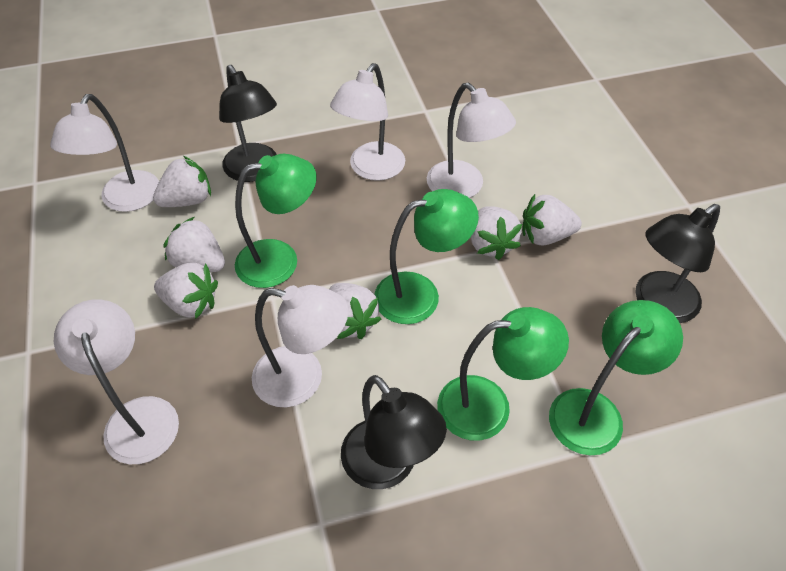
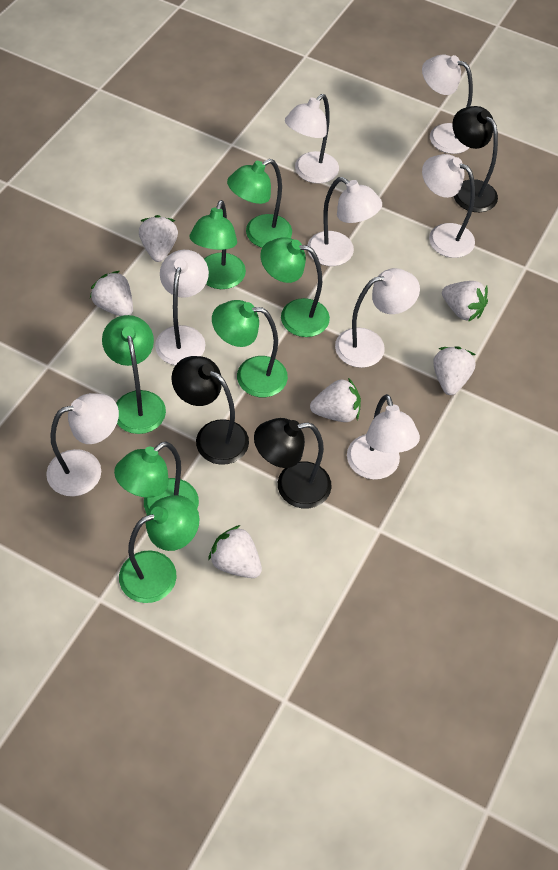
green lamp: 4 -> 7
white lamp: 5 -> 8

